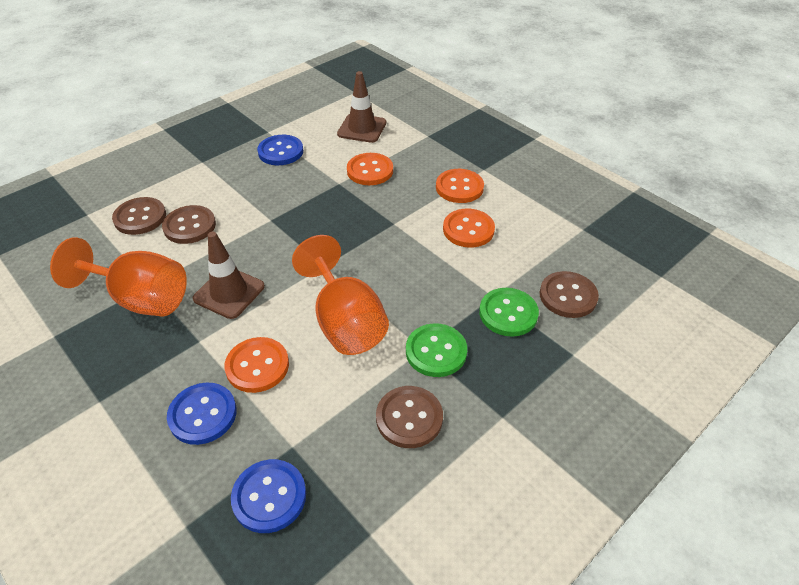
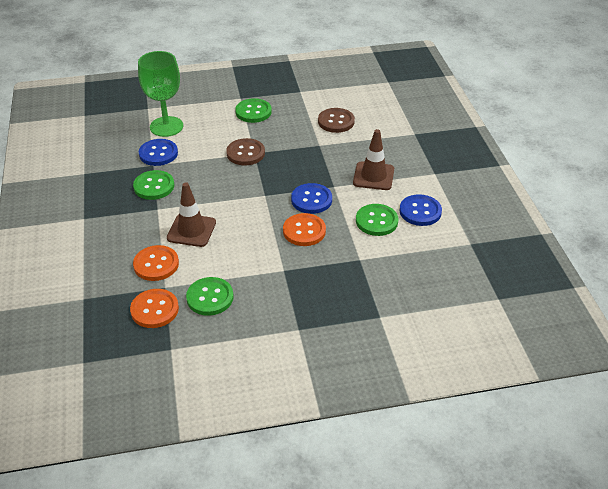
brown button: 4 -> 2
green button: 2 -> 4
green goblet: 0 -> 1
orange button: 4 -> 3
orange goblet: 2 -> 0

